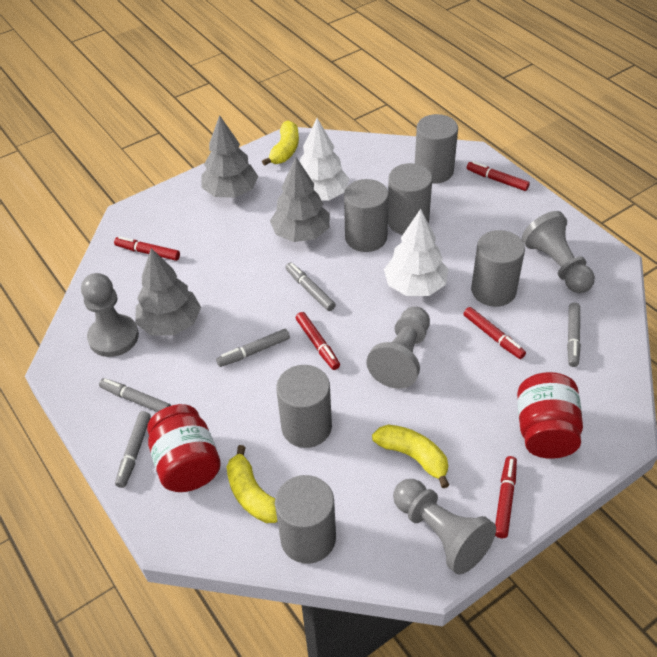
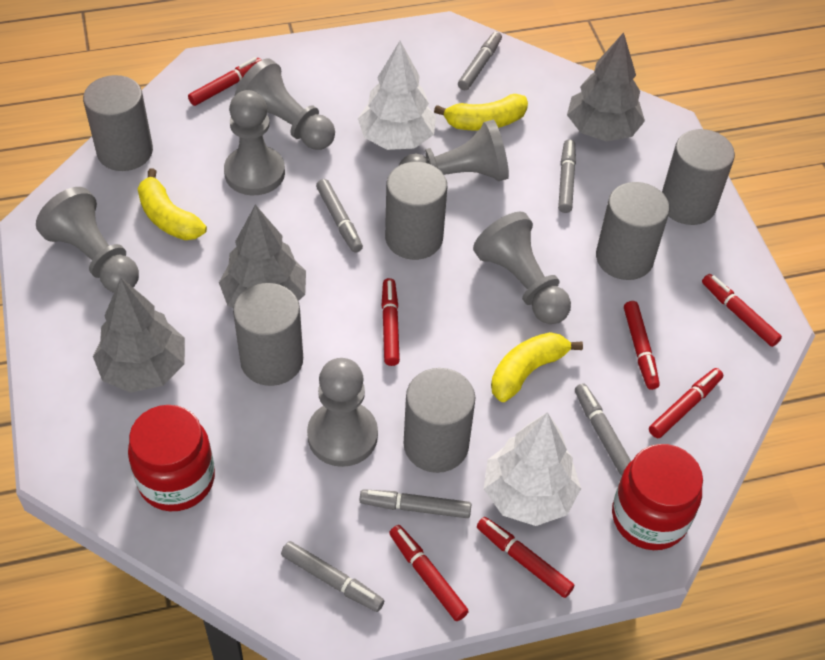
grey marker: 5 -> 6
grey pawn: 4 -> 6
red marker: 5 -> 7

